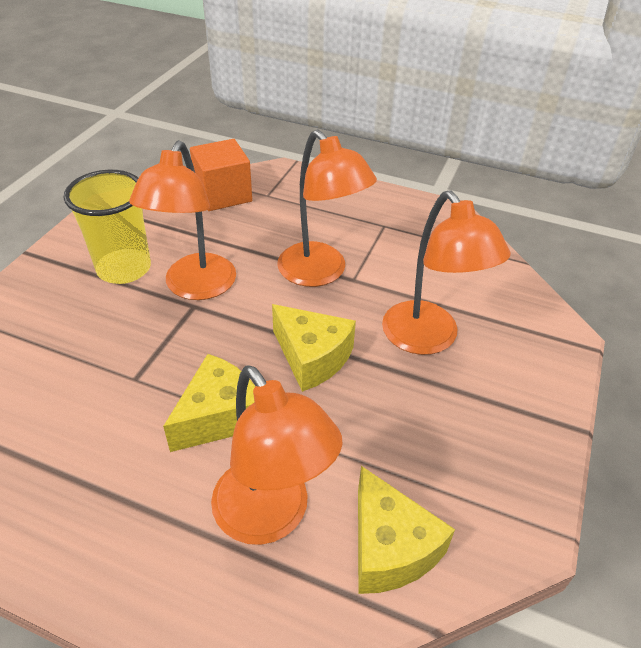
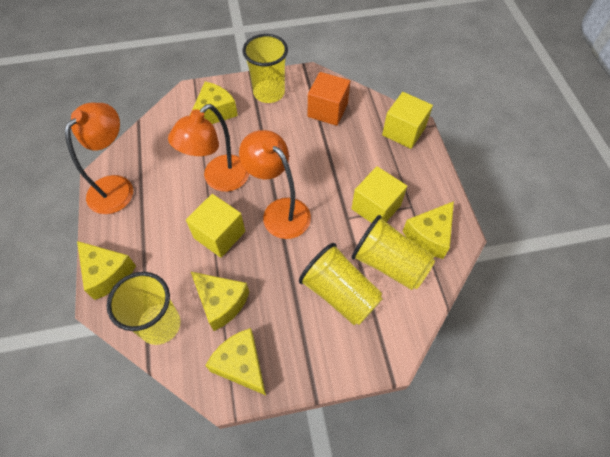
orange lamp: 4 -> 3
yellow cheese: 3 -> 5
yellow cube: 0 -> 3
yellow cup: 1 -> 4

